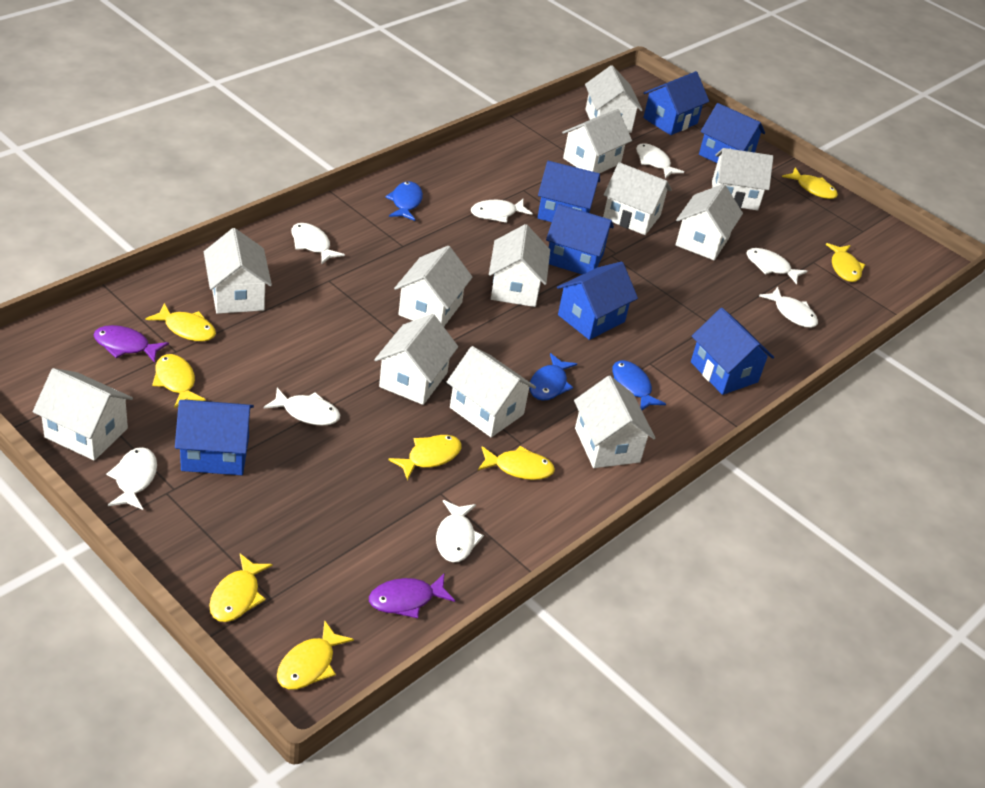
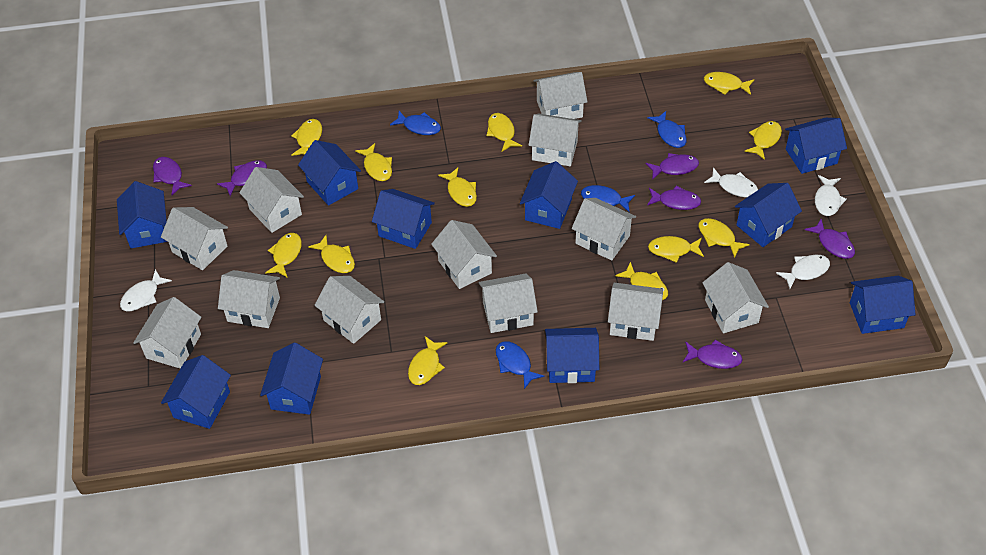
blue fish: 3 -> 4
blue house: 7 -> 10
purple fish: 2 -> 6
white fish: 8 -> 4
yellow fish: 8 -> 12

